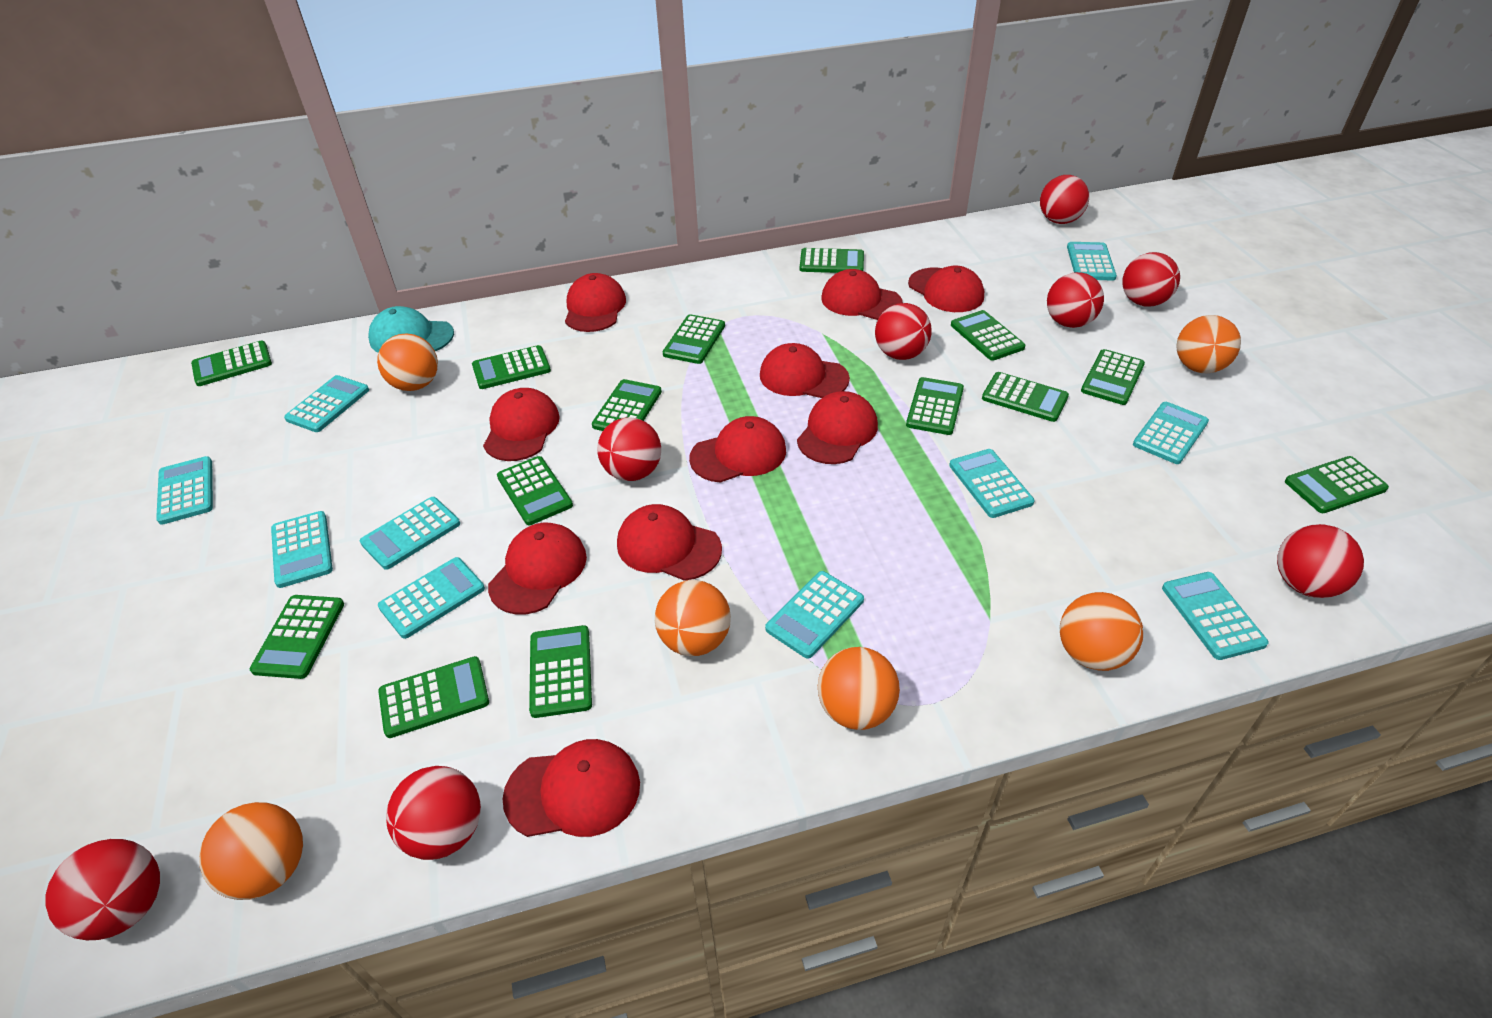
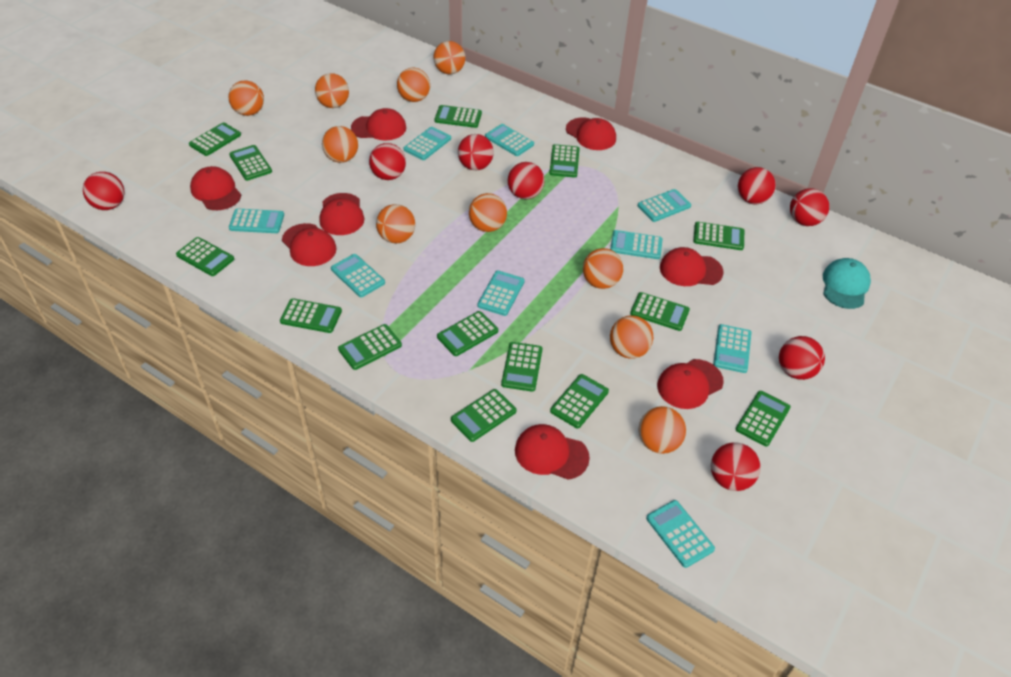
orange ball: 6 -> 10
red cap: 10 -> 8
turquoise calculator: 10 -> 9

